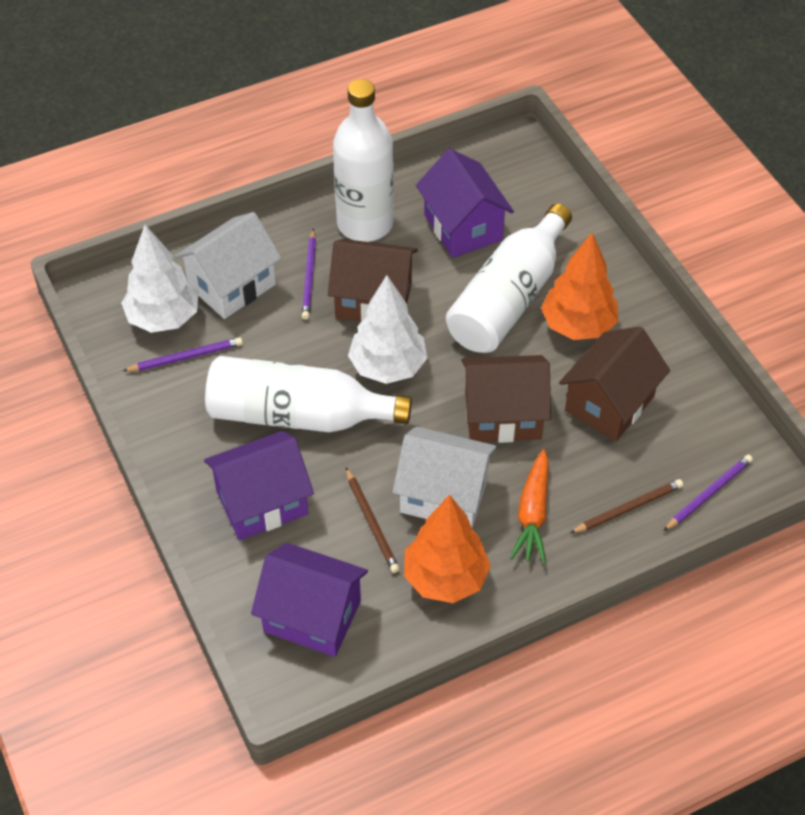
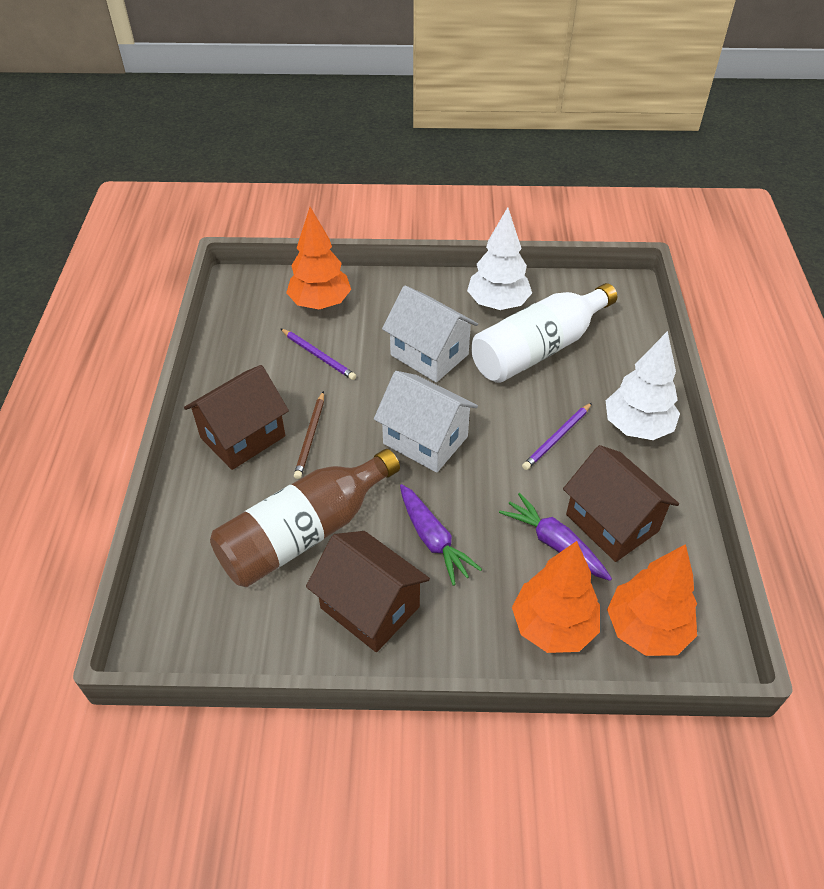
brown bottle: 0 -> 1
brown pencil: 2 -> 1
orange carrot: 1 -> 0
orange tree: 2 -> 3
purple carrot: 0 -> 2
purple house: 3 -> 0
purple pencil: 3 -> 2
white bottle: 3 -> 1

